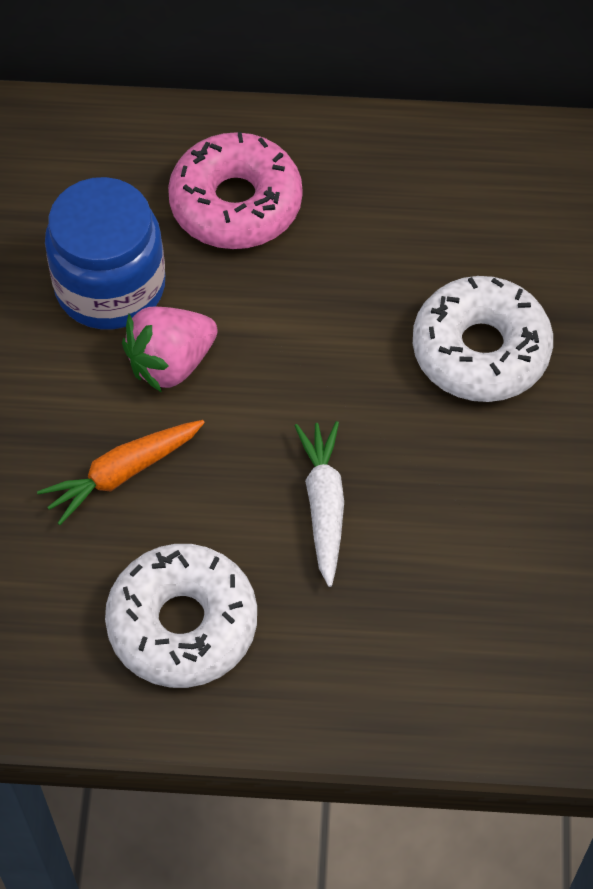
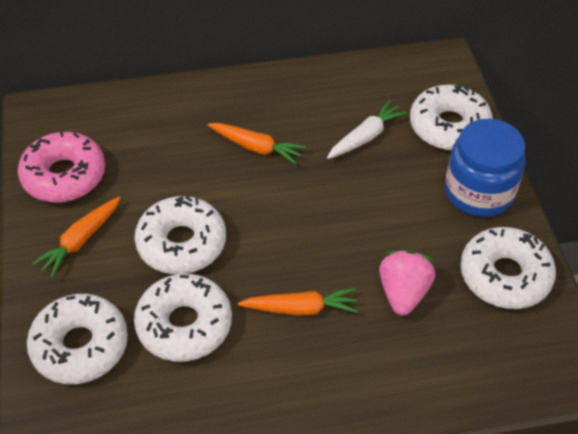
orange carrot: 1 -> 3
white donut: 2 -> 5

